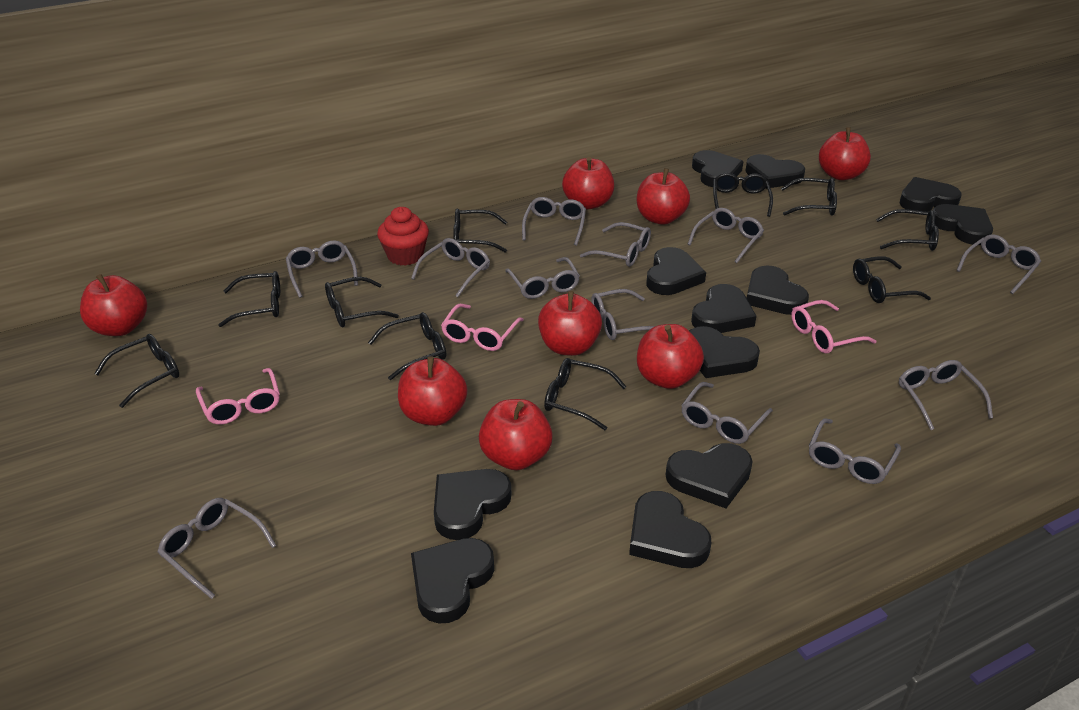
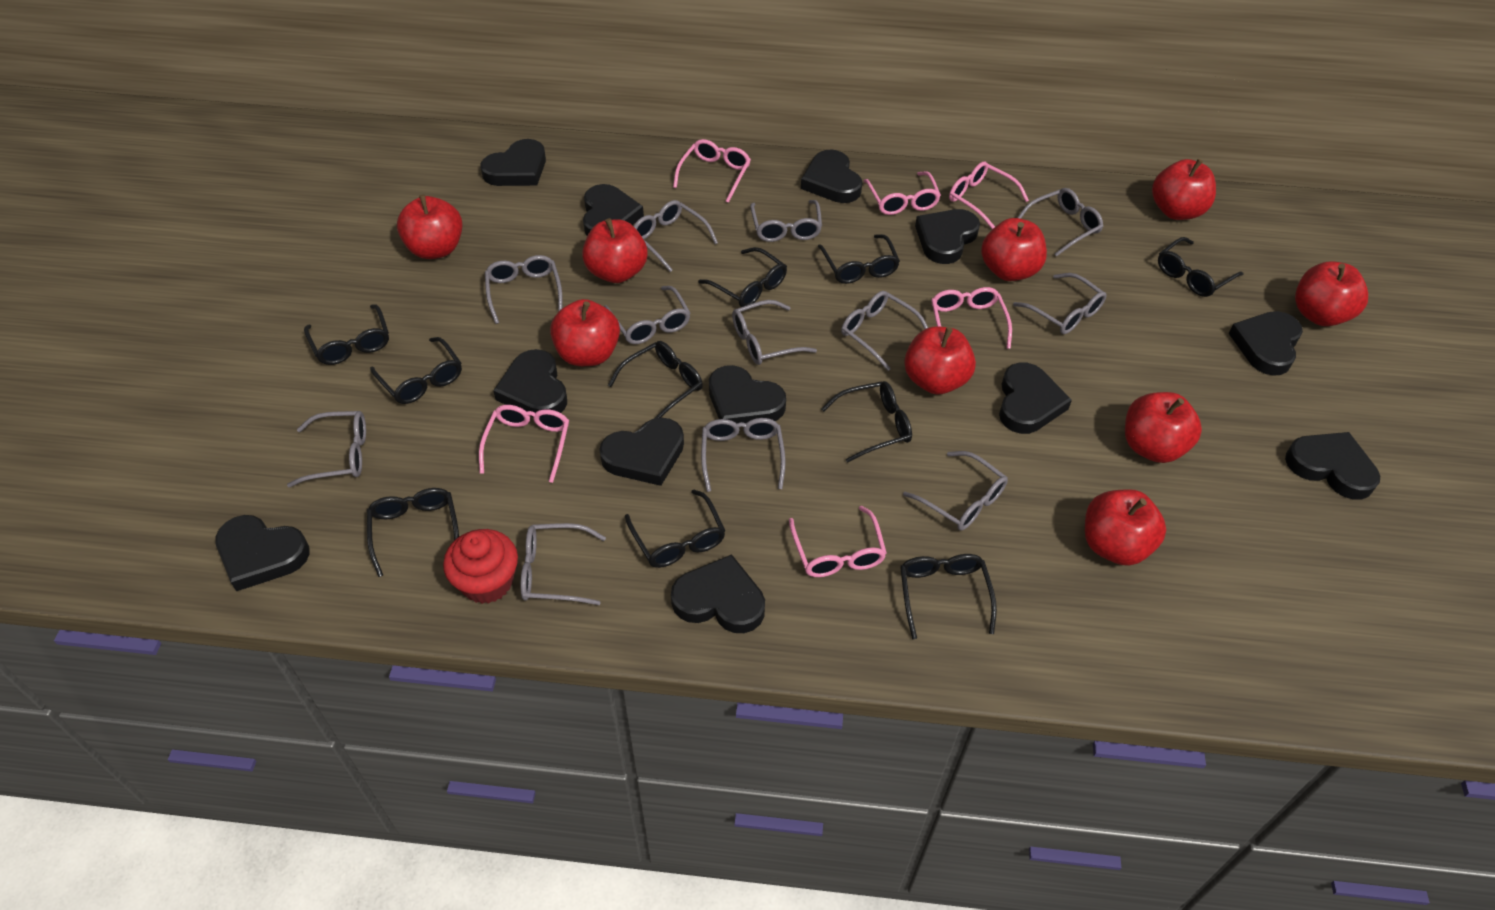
pink glasses: 3 -> 6
red apple: 8 -> 9

